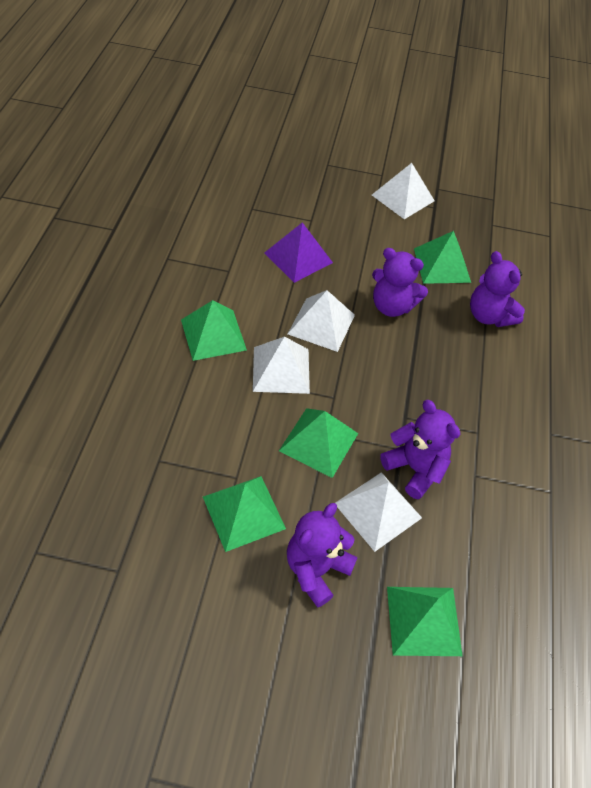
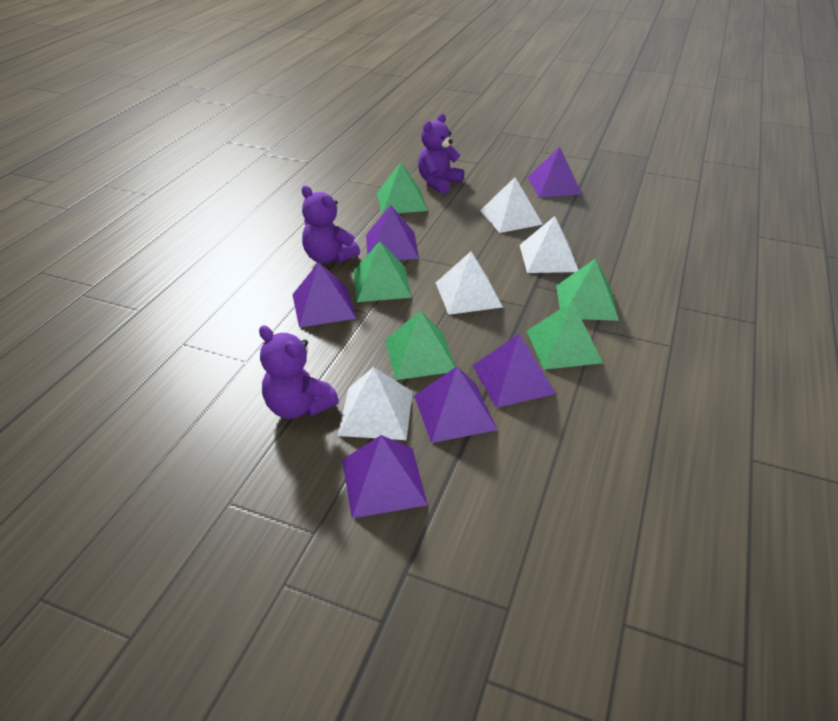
purple pyramid: 1 -> 6
purple teddy bear: 4 -> 3

